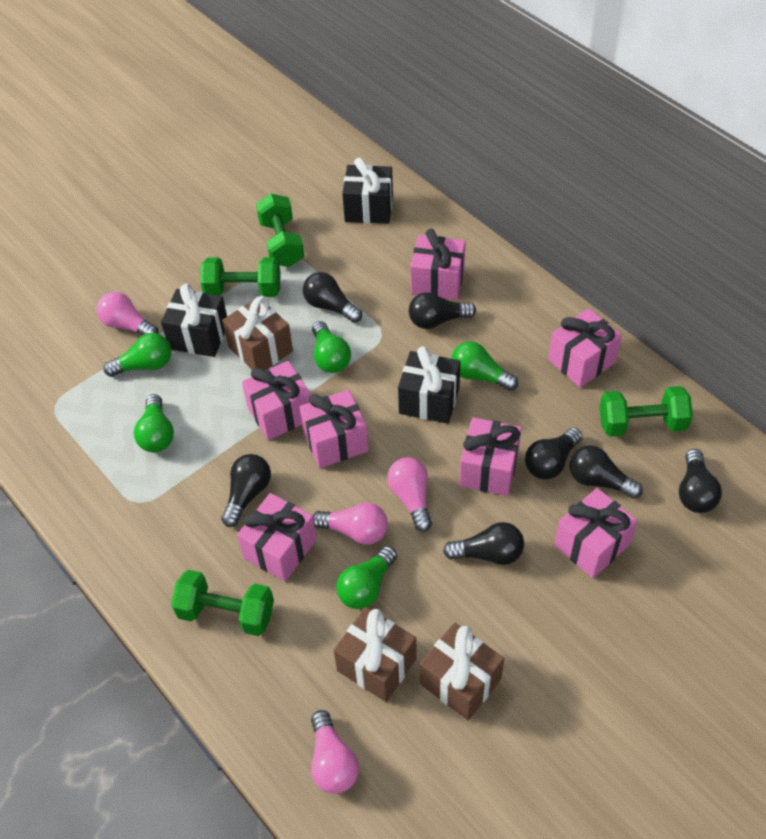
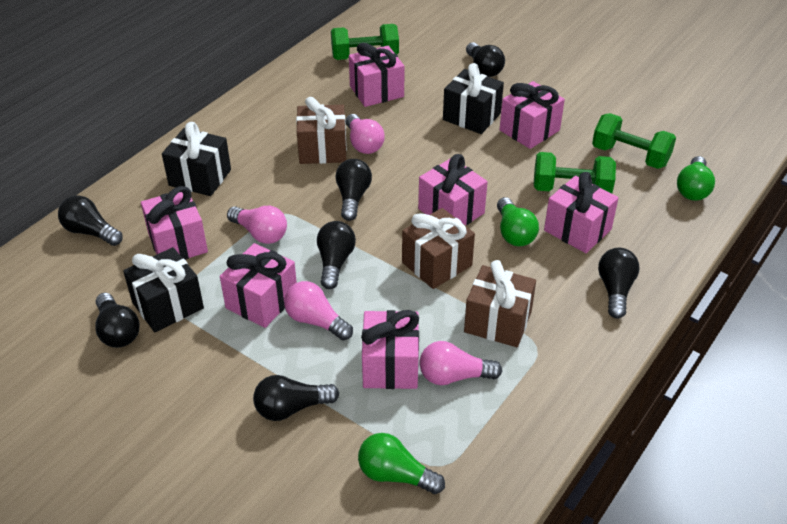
green dumbbell: 4 -> 3
green light bulb: 5 -> 3

